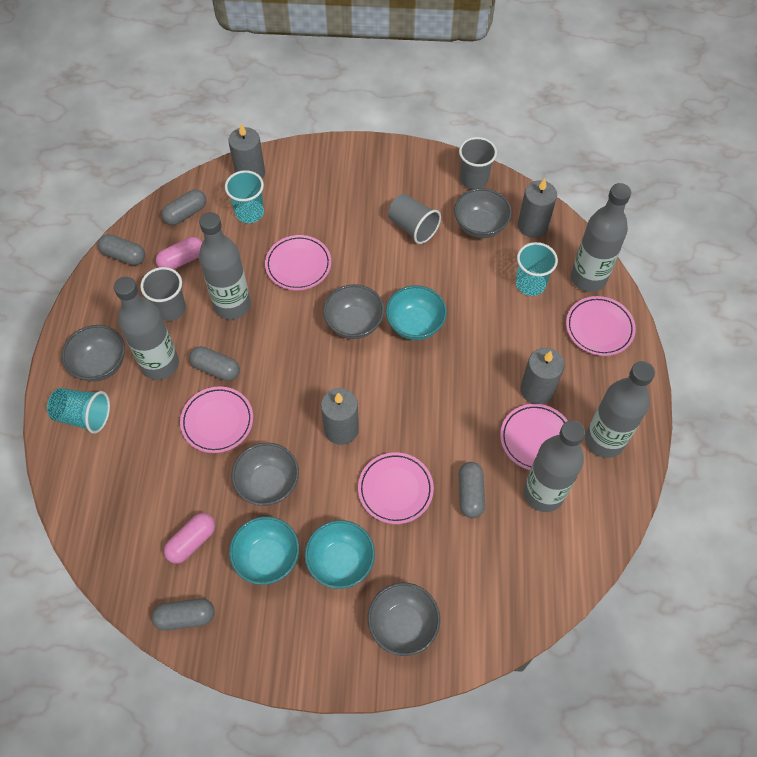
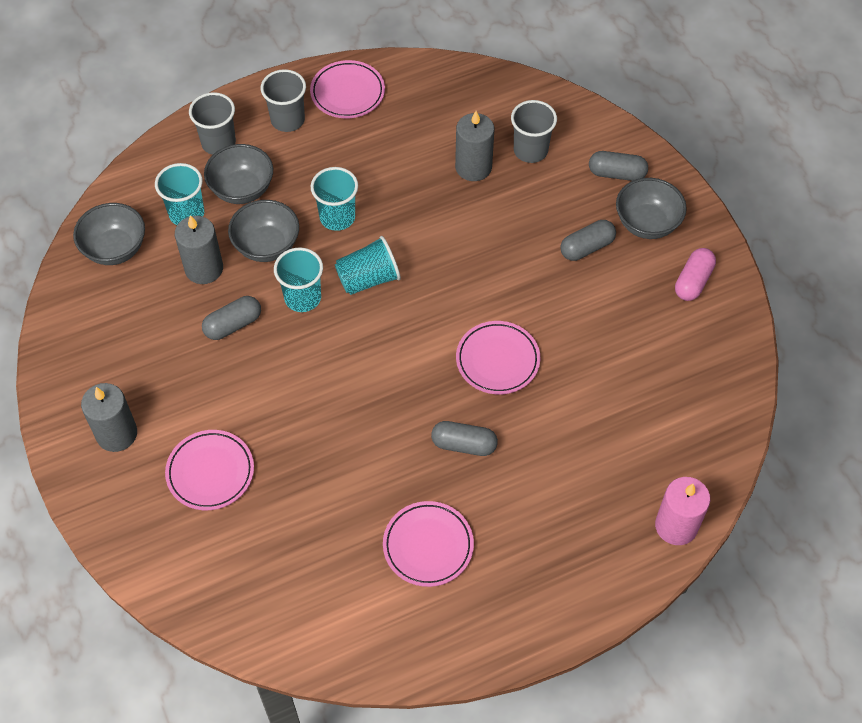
grey bottle: 5 -> 0
grey bowl: 5 -> 4
grey candle: 4 -> 3
grey capsule: 5 -> 4
pink candle: 0 -> 1
pink capsule: 2 -> 1
pink plate: 5 -> 4
turquoise bowl: 3 -> 0
turquoise cup: 3 -> 4

